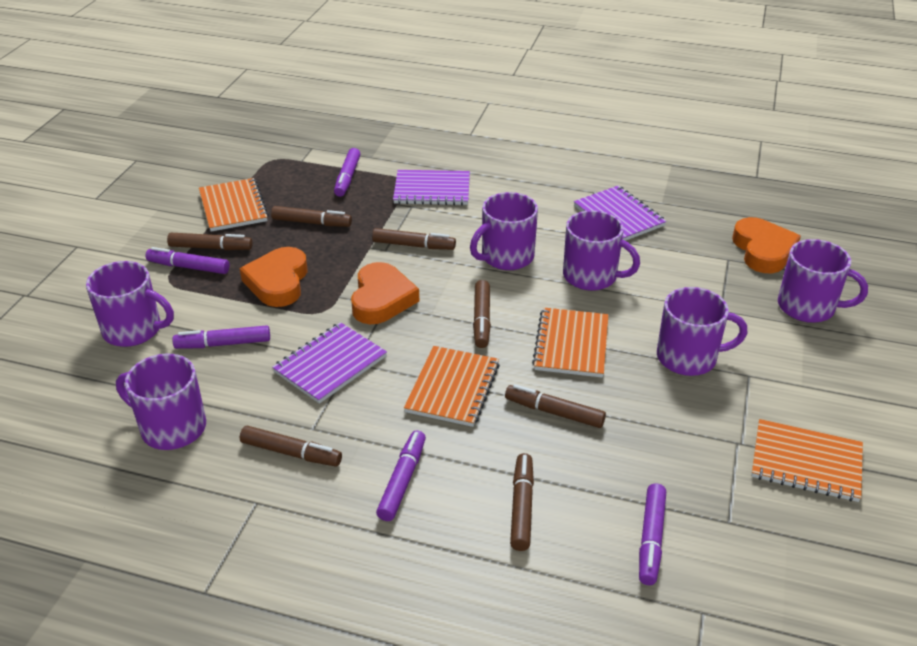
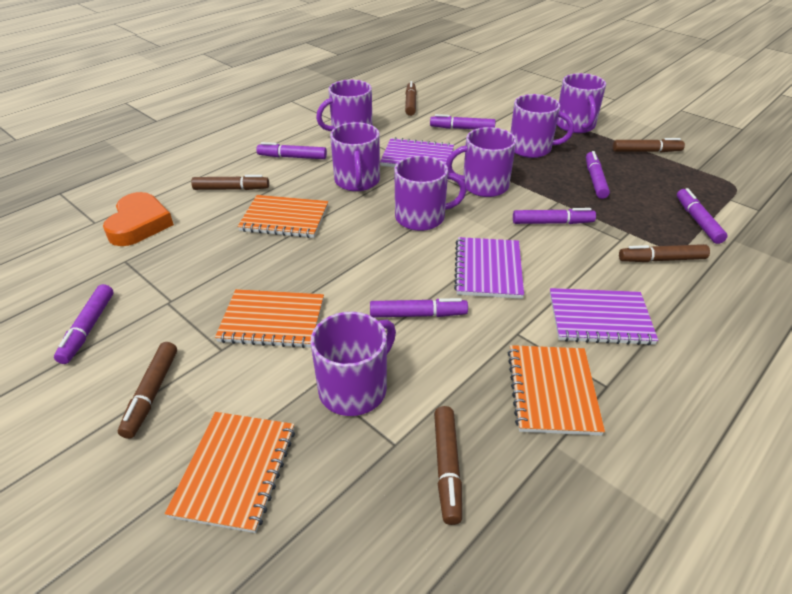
brown marker: 7 -> 6
orange heart: 3 -> 1
purple marker: 5 -> 7
purple mug: 6 -> 7

